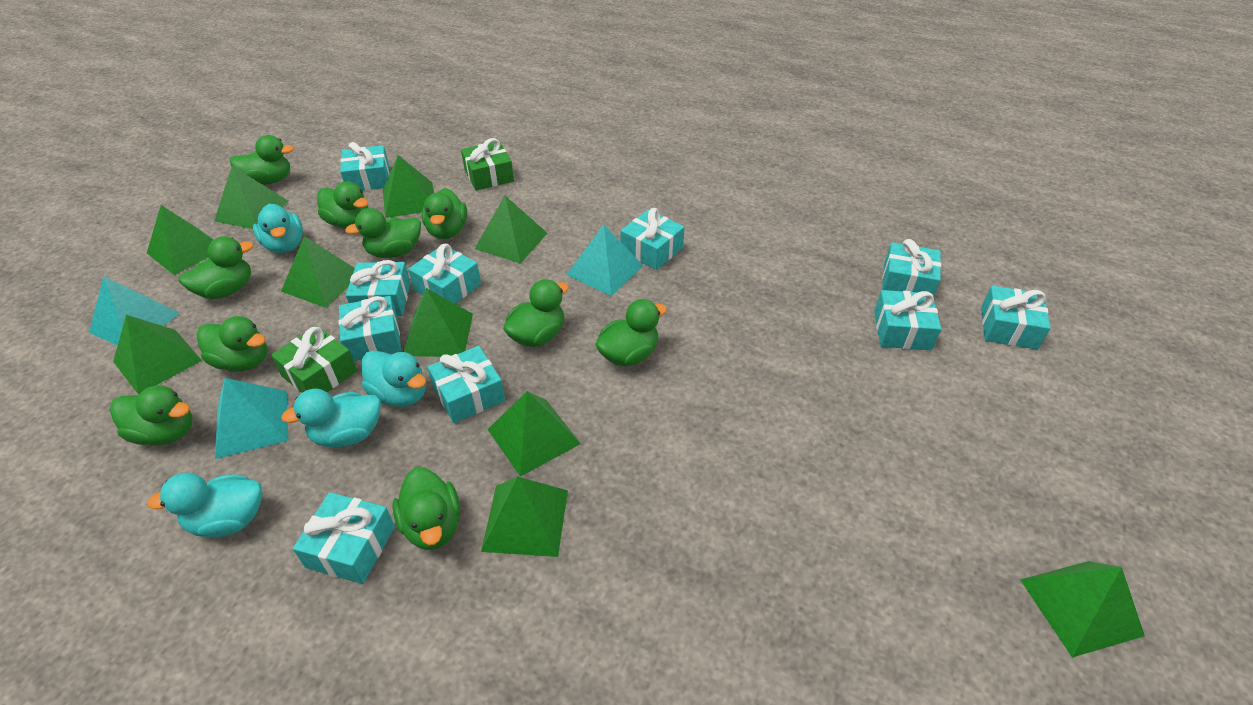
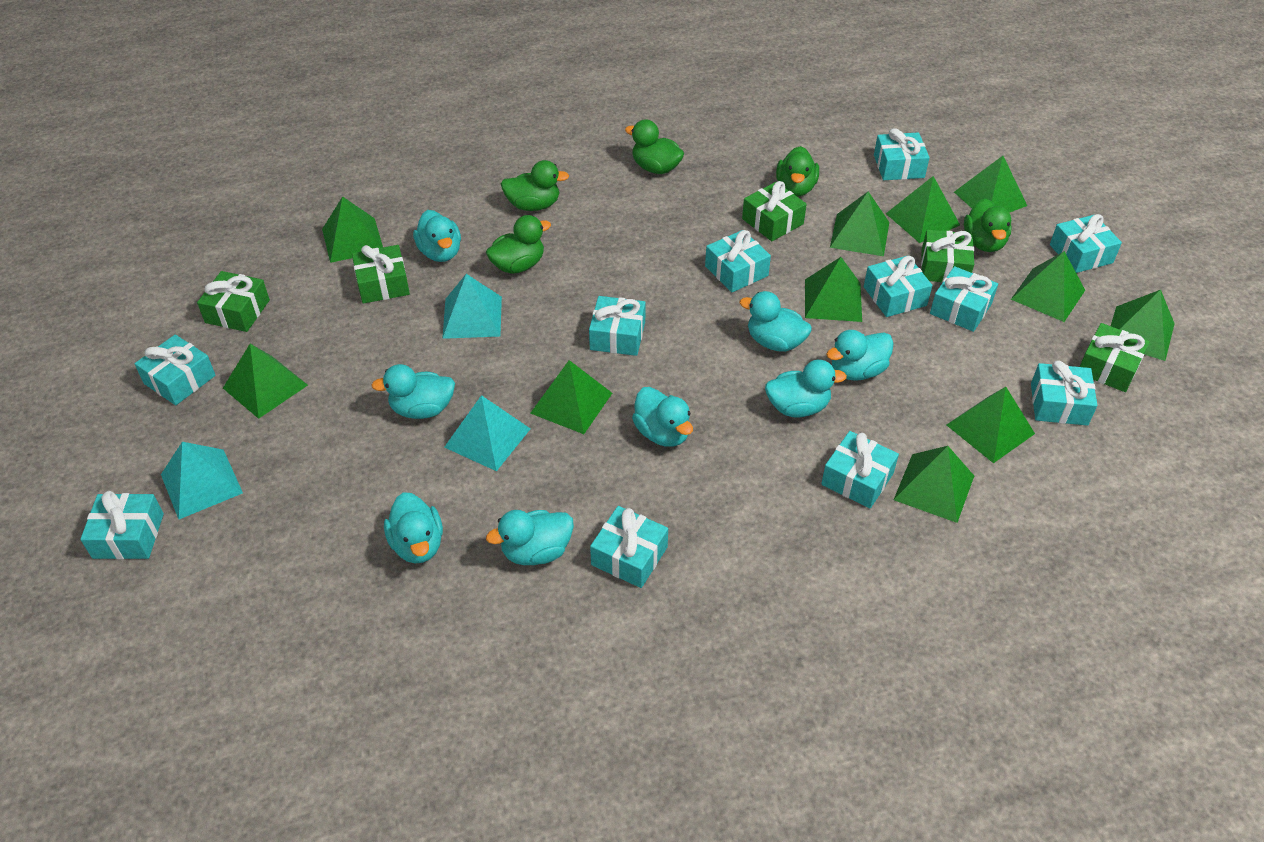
green duck: 10 -> 5
green gift: 2 -> 5
green pyramid: 10 -> 11
turquoise duck: 4 -> 8
turquoise gift: 10 -> 11

